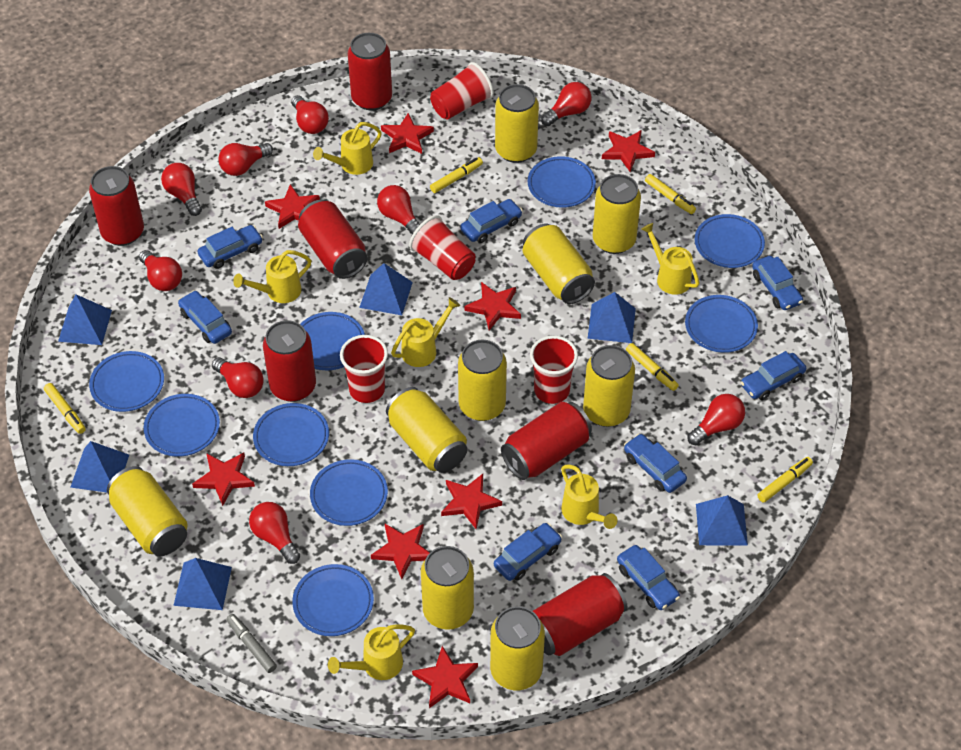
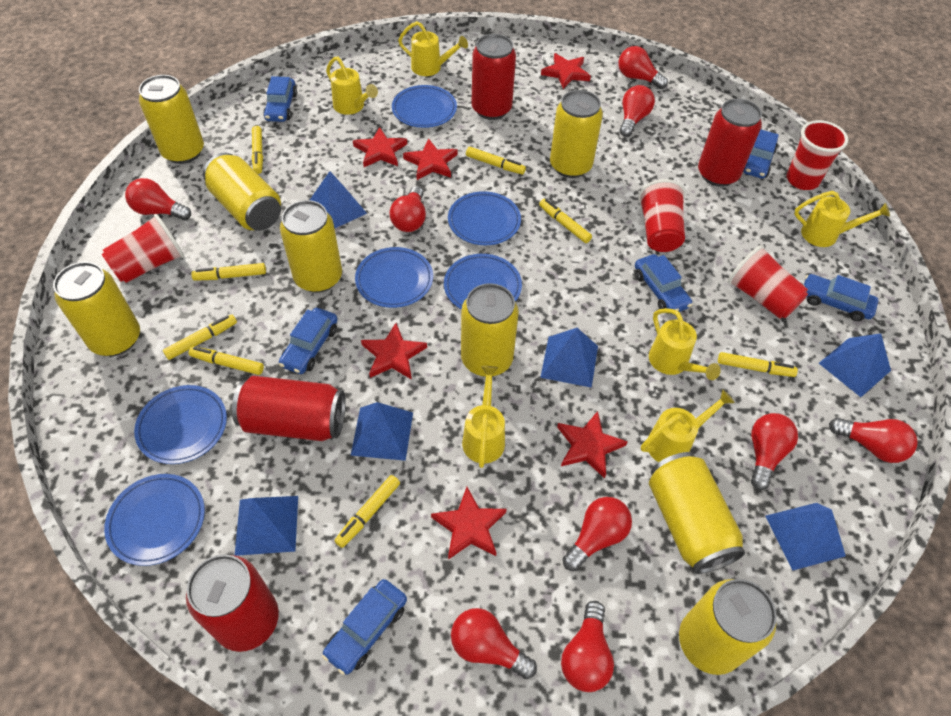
blue car: 8 -> 6
blue plate: 9 -> 6
grey marker: 1 -> 0
red can: 6 -> 4
red star: 8 -> 6
yellow can: 9 -> 8
yellow marker: 5 -> 8

